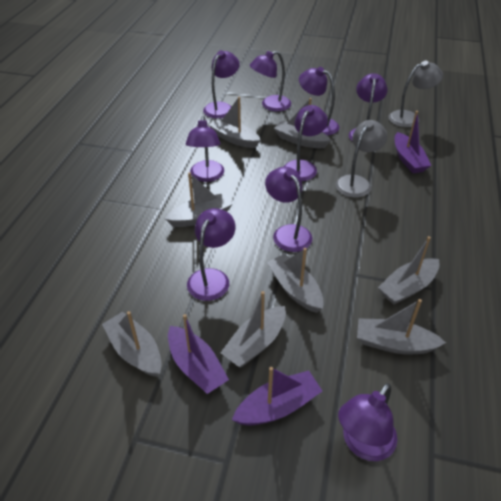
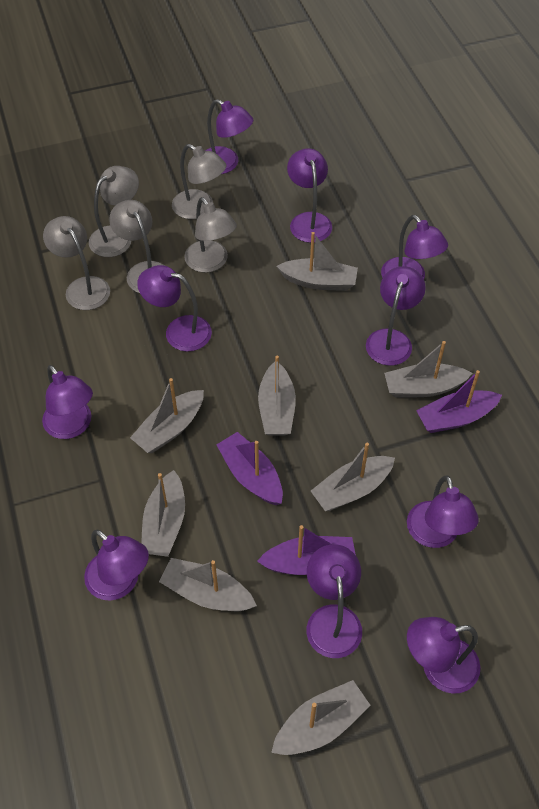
grey lamp: 2 -> 5
purple lamp: 9 -> 10

